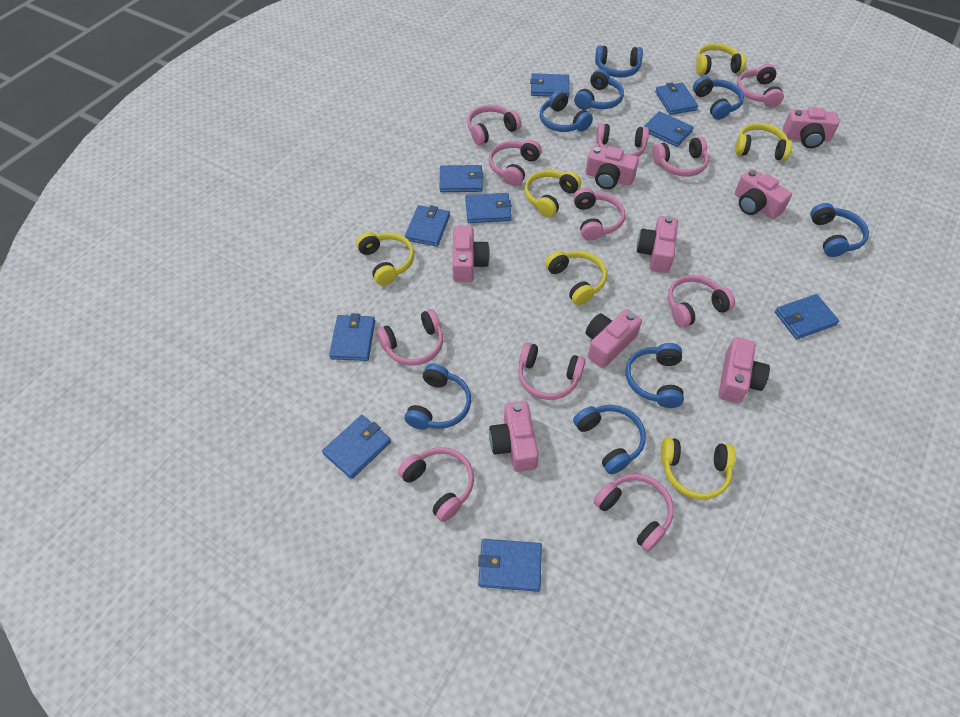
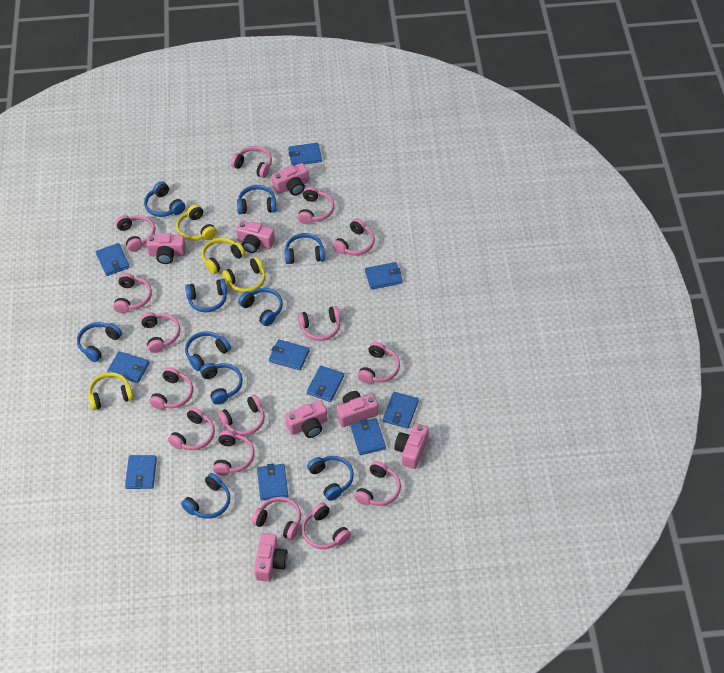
blue headphones: 8 -> 10
pink camera: 8 -> 7
pink headphones: 11 -> 15
yellow headphones: 6 -> 4

